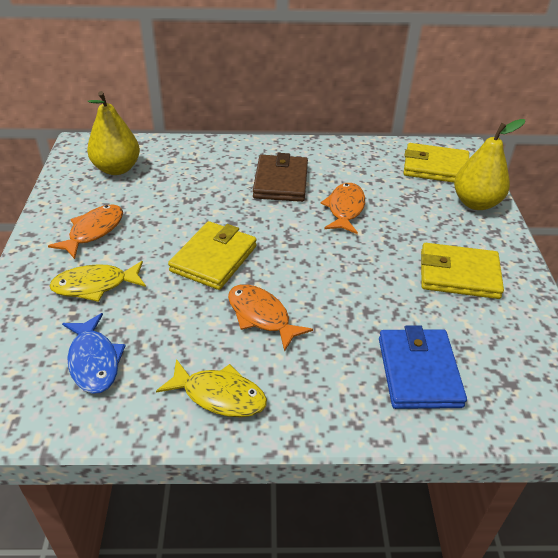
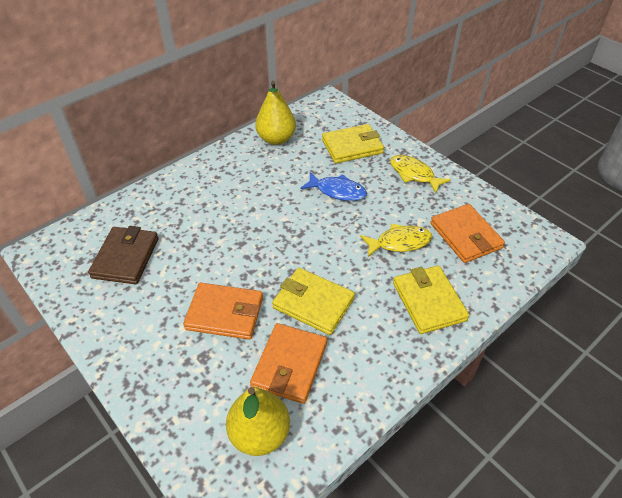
blue wallet: 1 -> 0
orange fish: 3 -> 0
orange wallet: 0 -> 3

